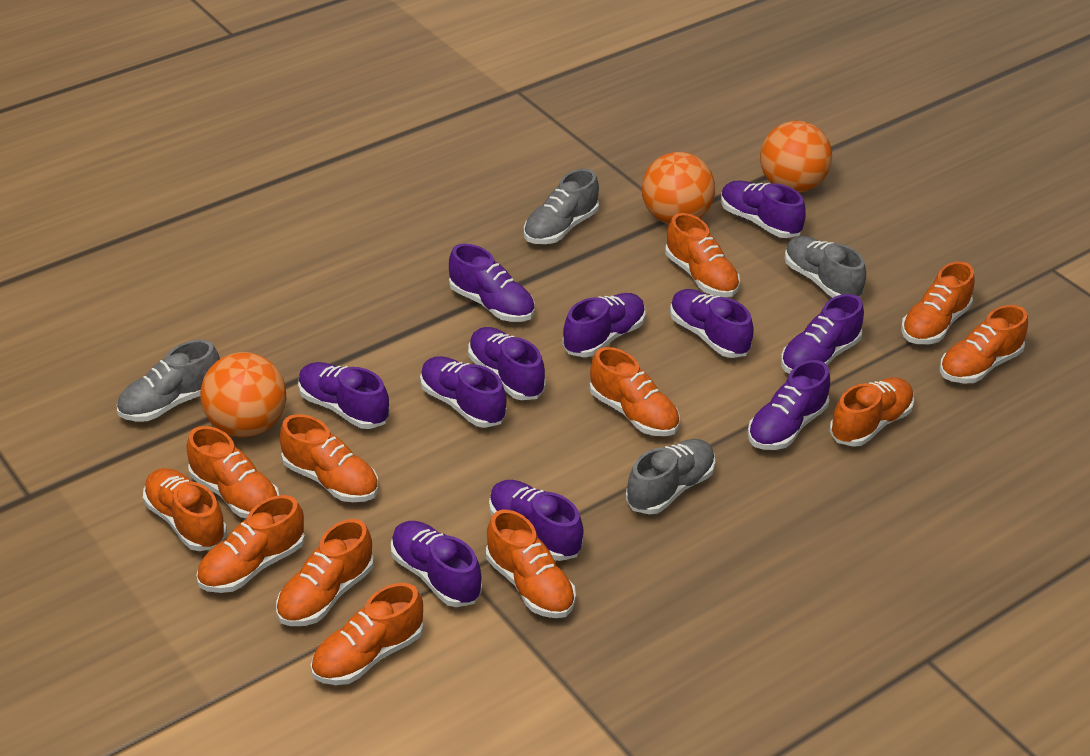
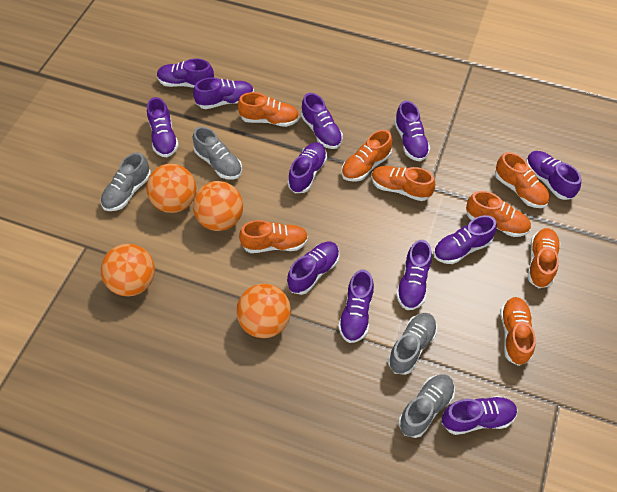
orange ball: 3 -> 4
orange shoe: 12 -> 8
purple shoe: 11 -> 12

